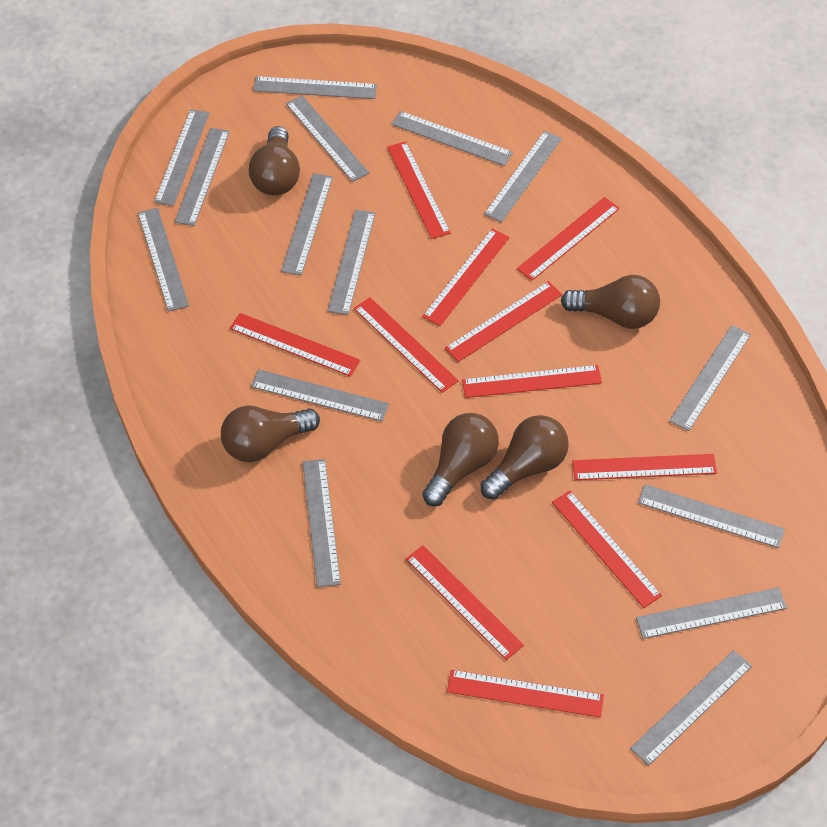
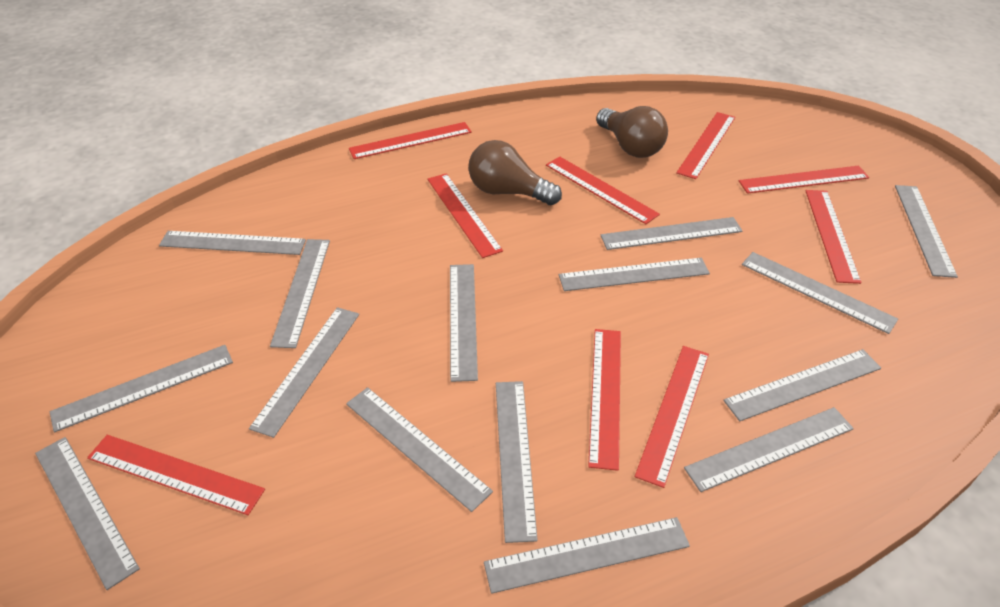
brown light bulb: 5 -> 2
red ruler: 11 -> 9

